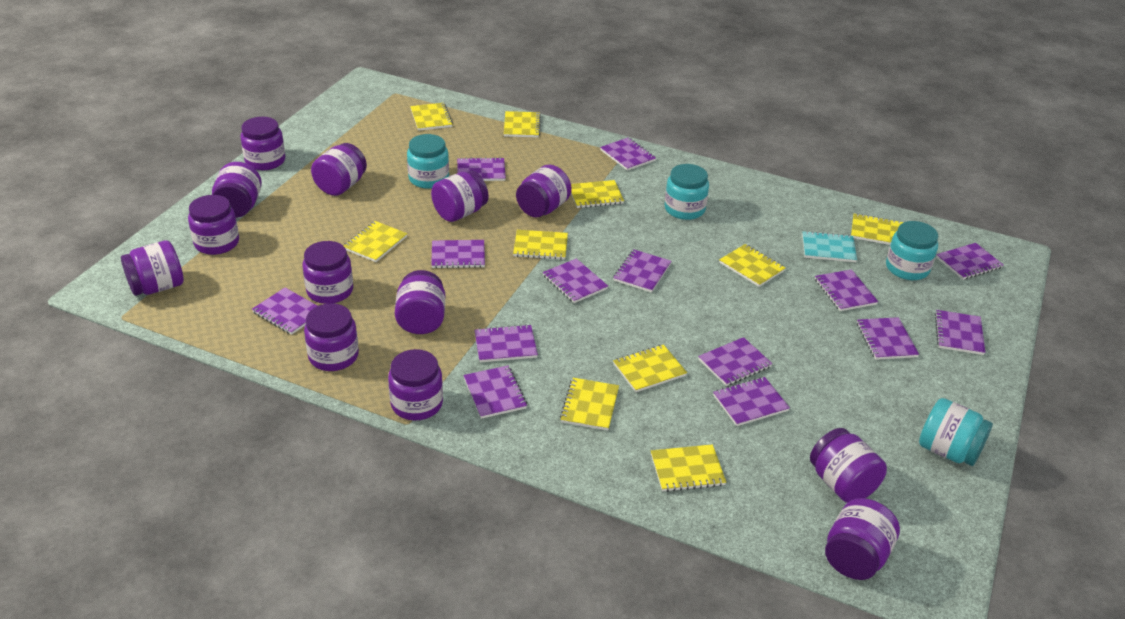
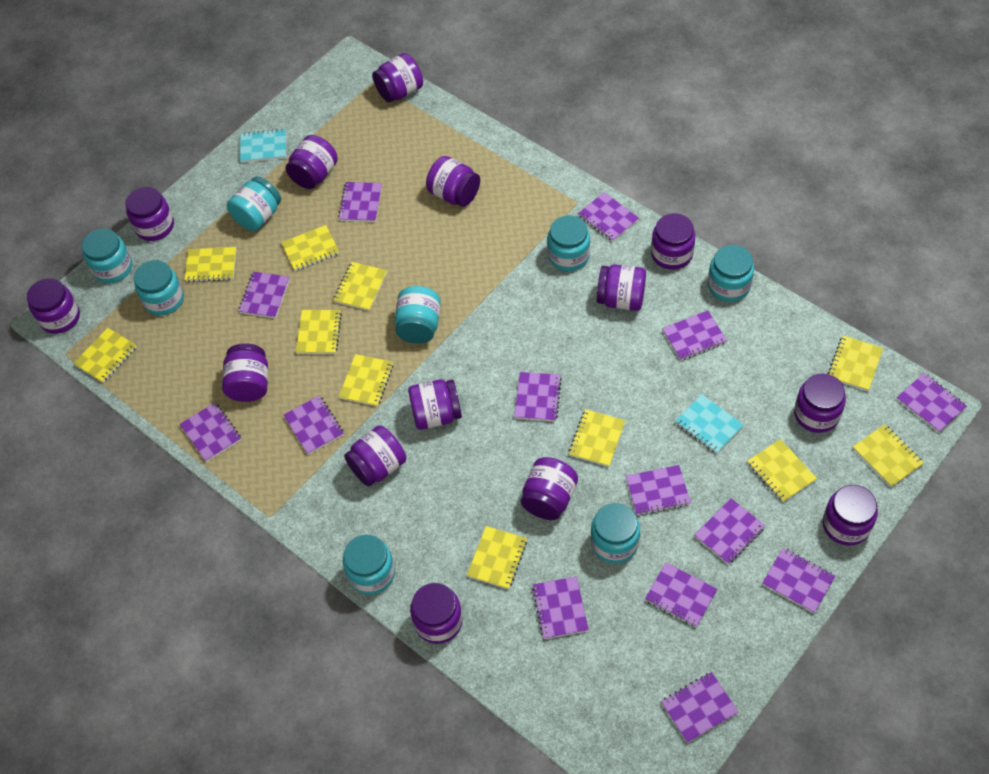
purple jar: 13 -> 14
turquoise jar: 4 -> 8
turquoise notebook: 1 -> 2
yellow notebook: 10 -> 11

